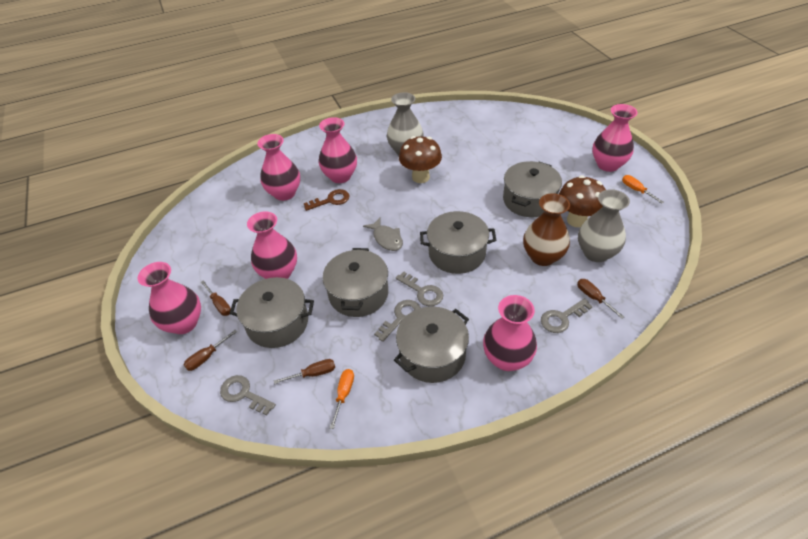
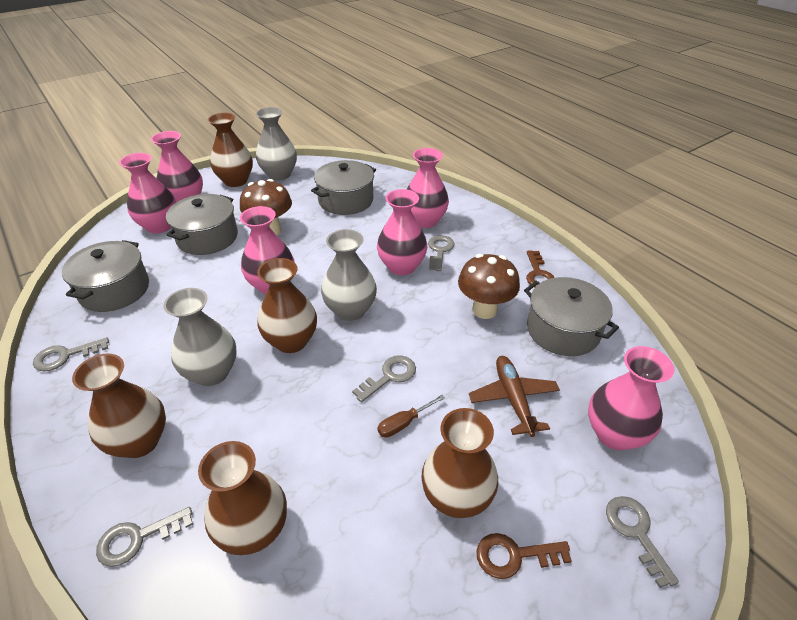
brown key: 1 -> 2
brown plane: 0 -> 1
brown screwdriver: 4 -> 1
brown vase: 1 -> 5
grey fish: 1 -> 0
grey key: 4 -> 5
grey pot: 5 -> 4
grey vase: 2 -> 3
orange screwdriver: 2 -> 0

